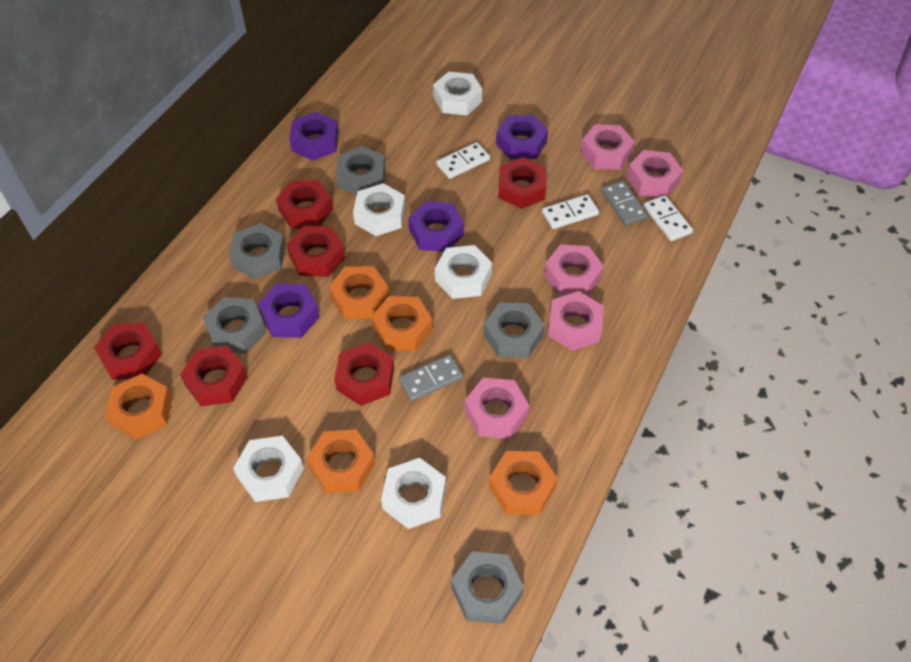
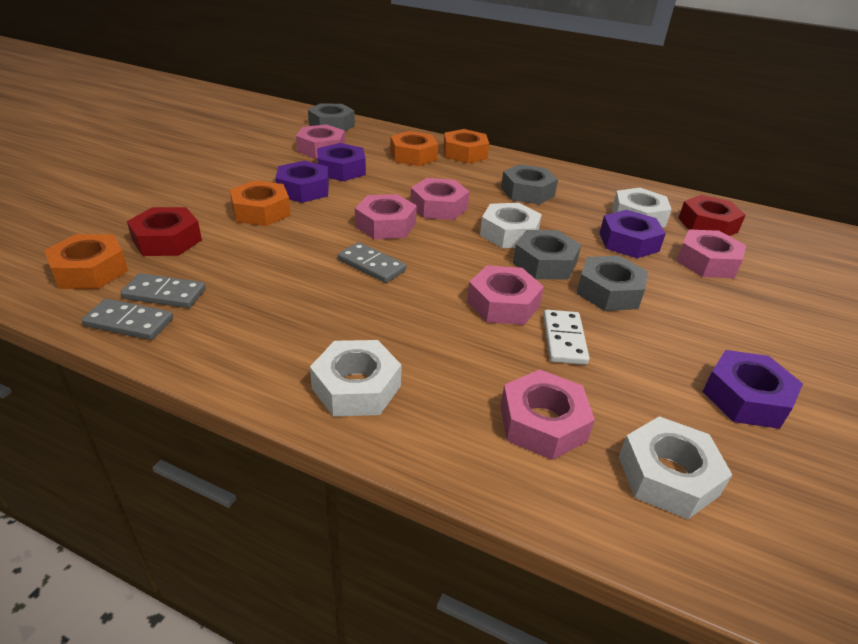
grey domino: 2 -> 3
grey nut: 5 -> 4
orange nut: 5 -> 4
pink nut: 5 -> 6
red nut: 6 -> 2
white domino: 3 -> 1
white nut: 5 -> 4

